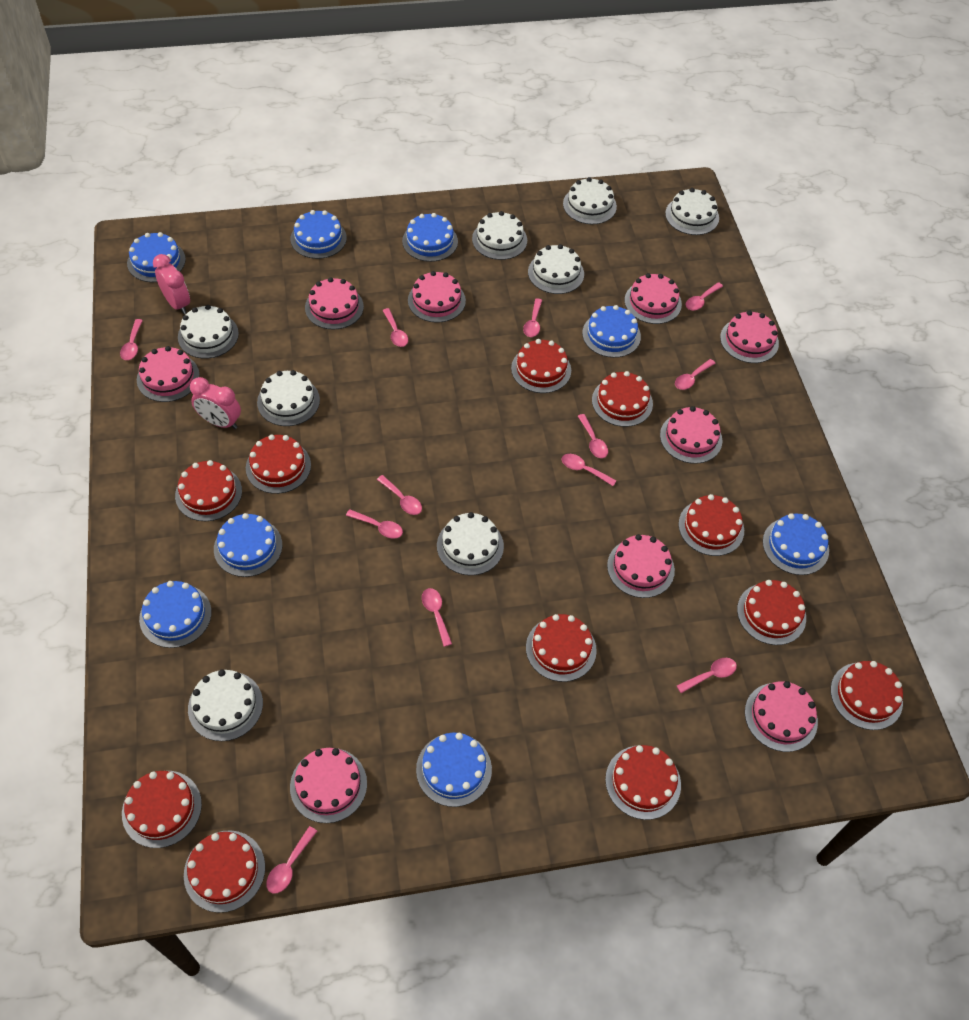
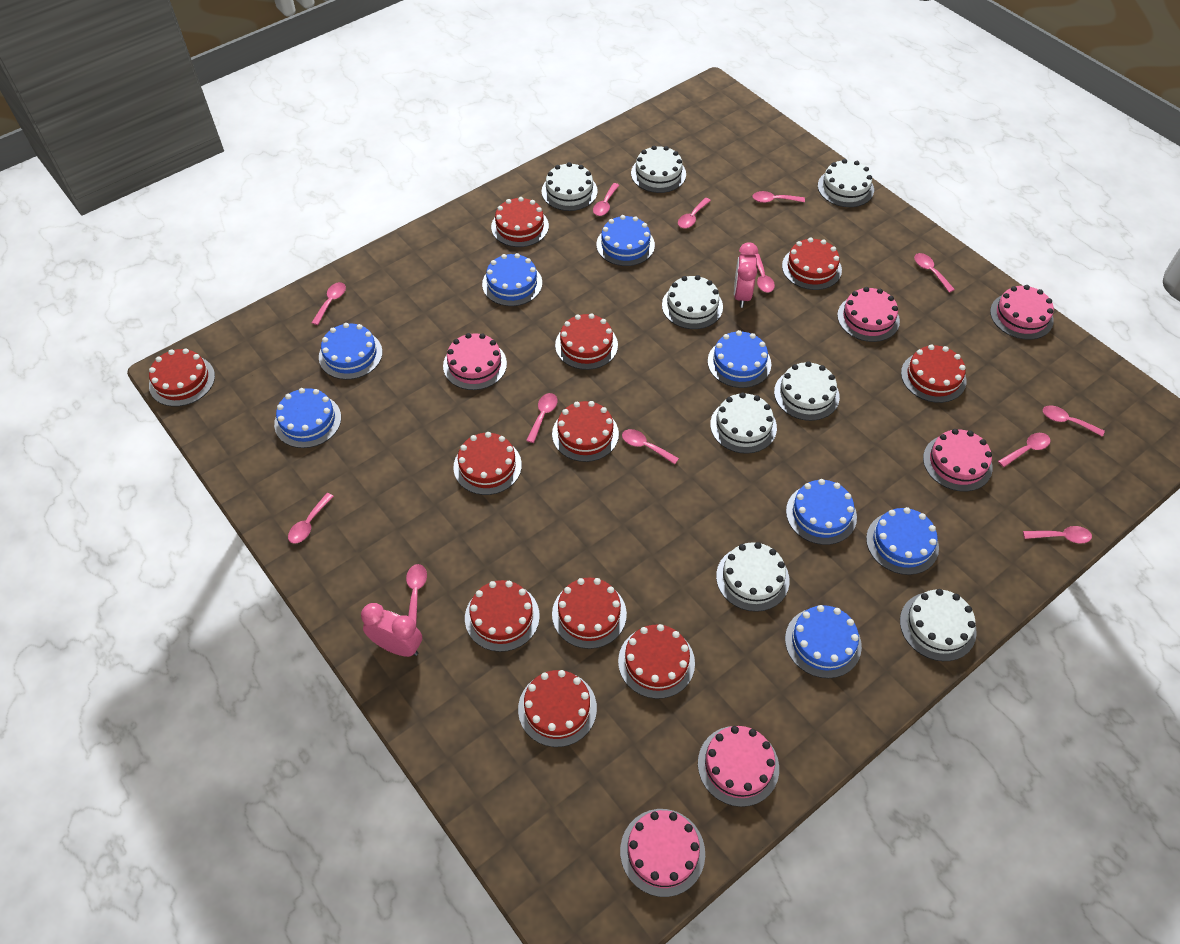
pink cake: 9 -> 6
pink spoon: 12 -> 13

